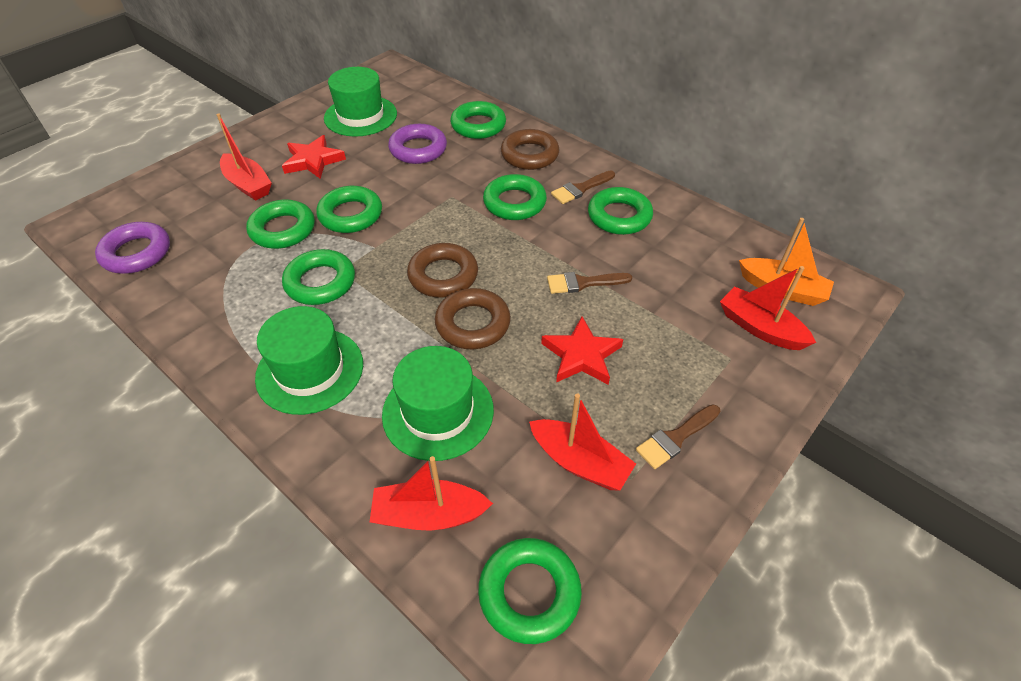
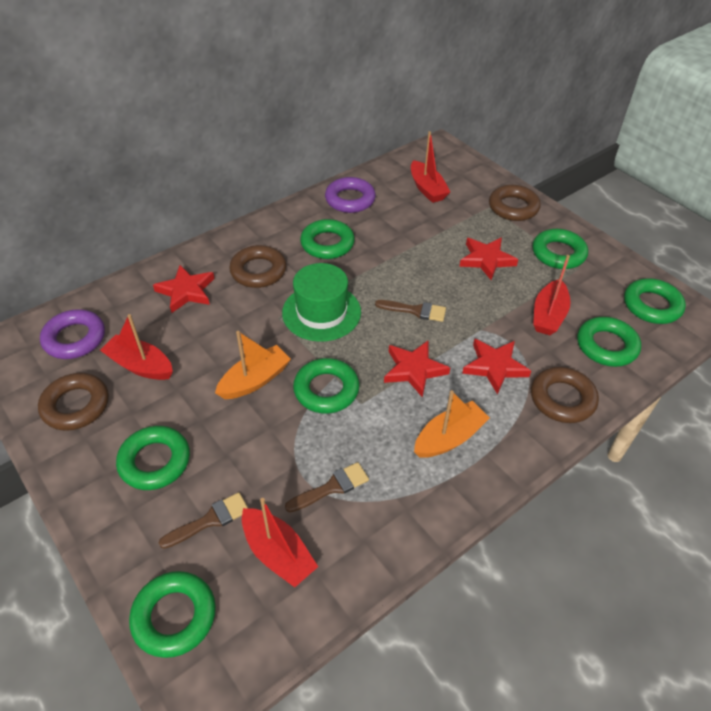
brown ring: 3 -> 4
green hat: 3 -> 1
orange boat: 1 -> 2
red star: 2 -> 4

